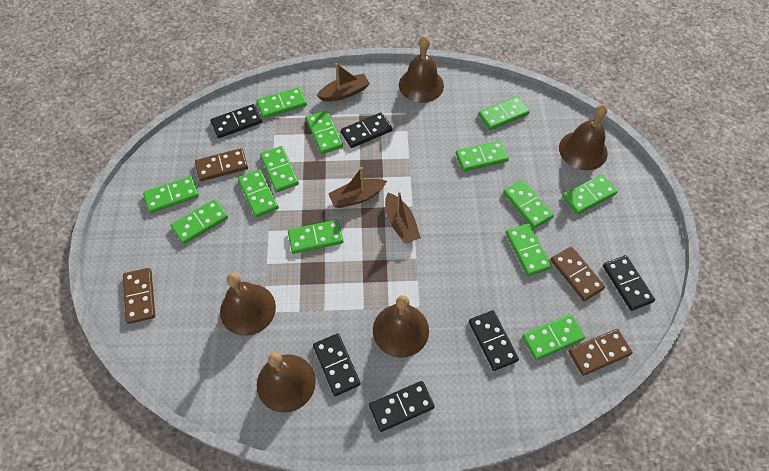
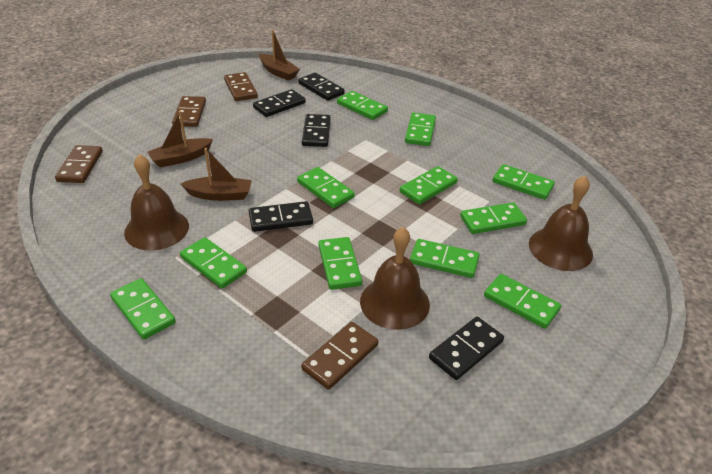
black domino: 6 -> 5
brown bell: 5 -> 3
green domino: 13 -> 11

